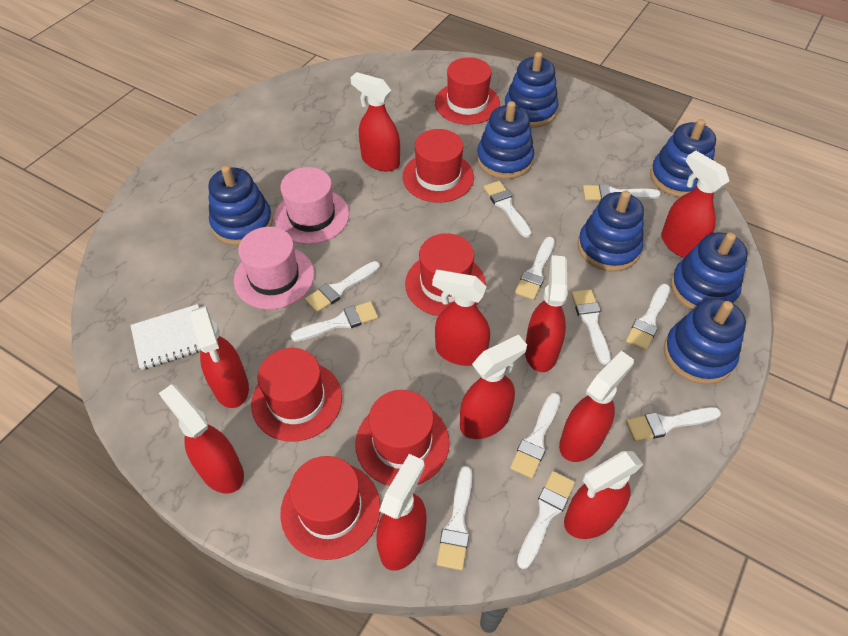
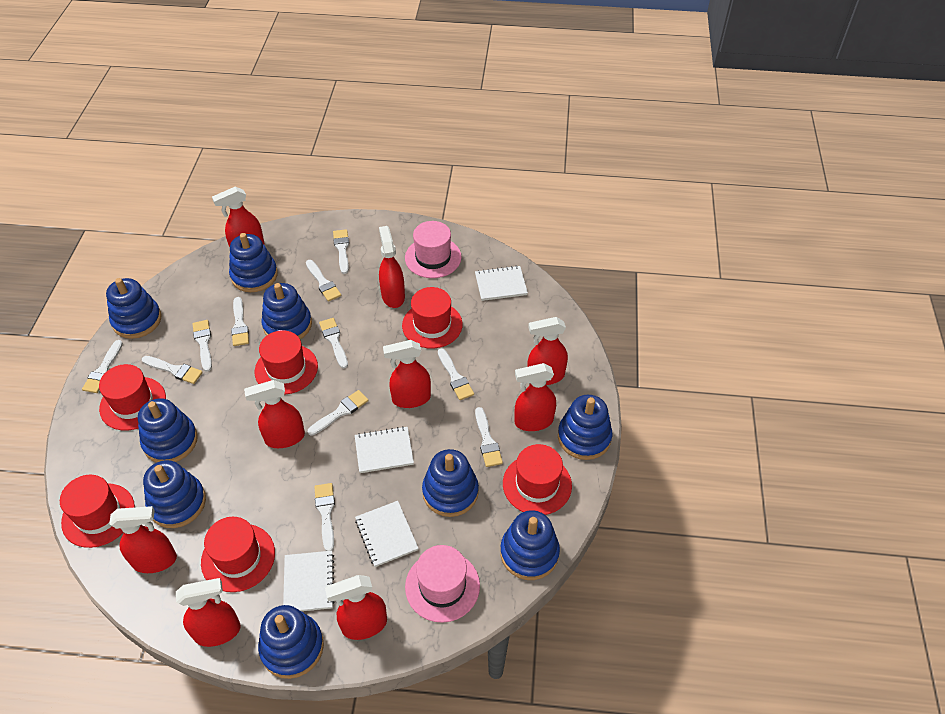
blue stacking toy: 7 -> 9
red spray bottle: 10 -> 9
white notebook: 1 -> 4

